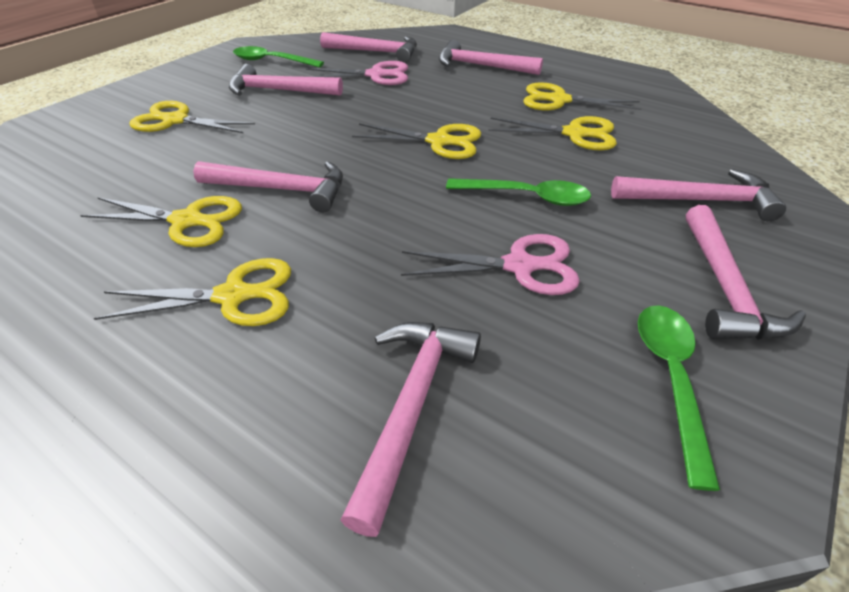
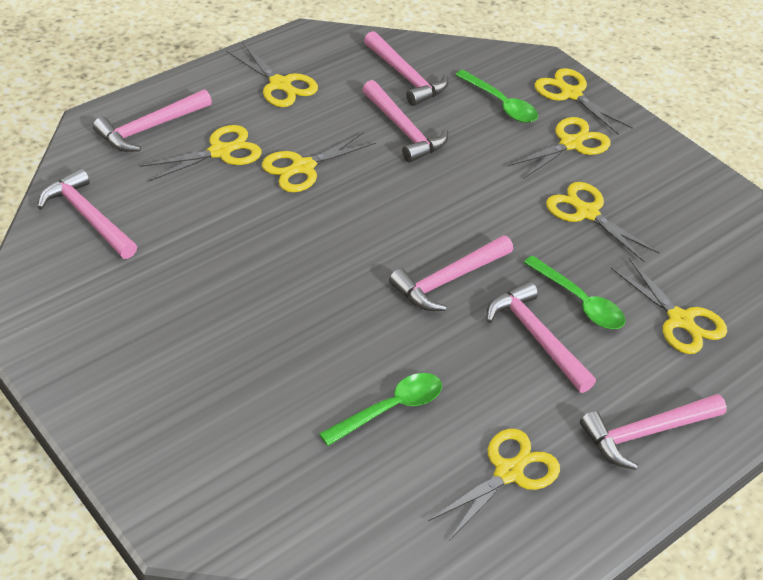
pink scissors: 2 -> 0
yellow scissors: 6 -> 8

